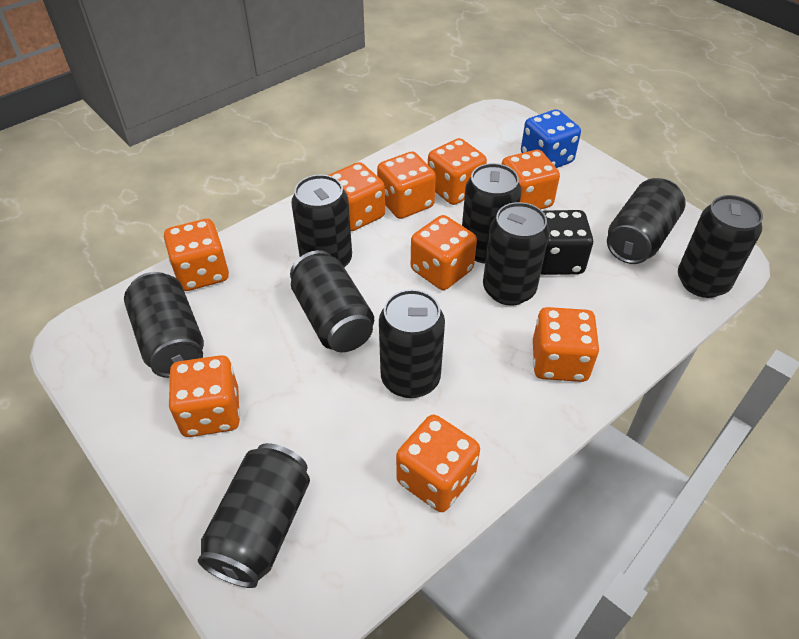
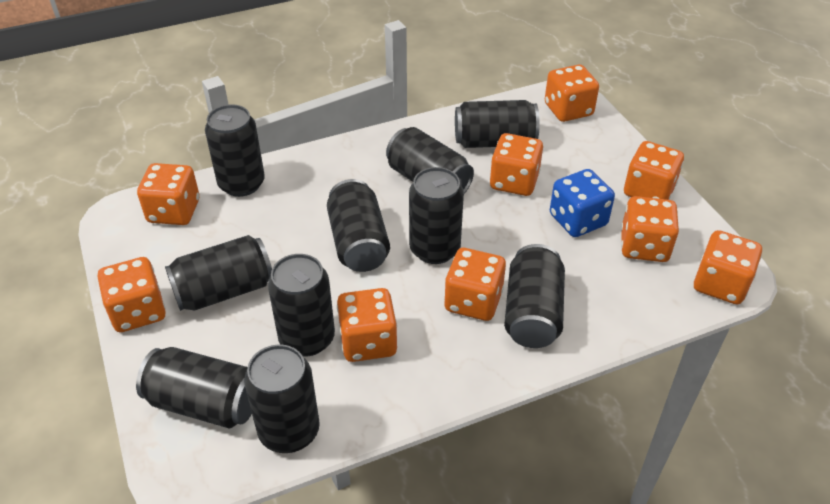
black can: 9 -> 10
black dice: 1 -> 0

